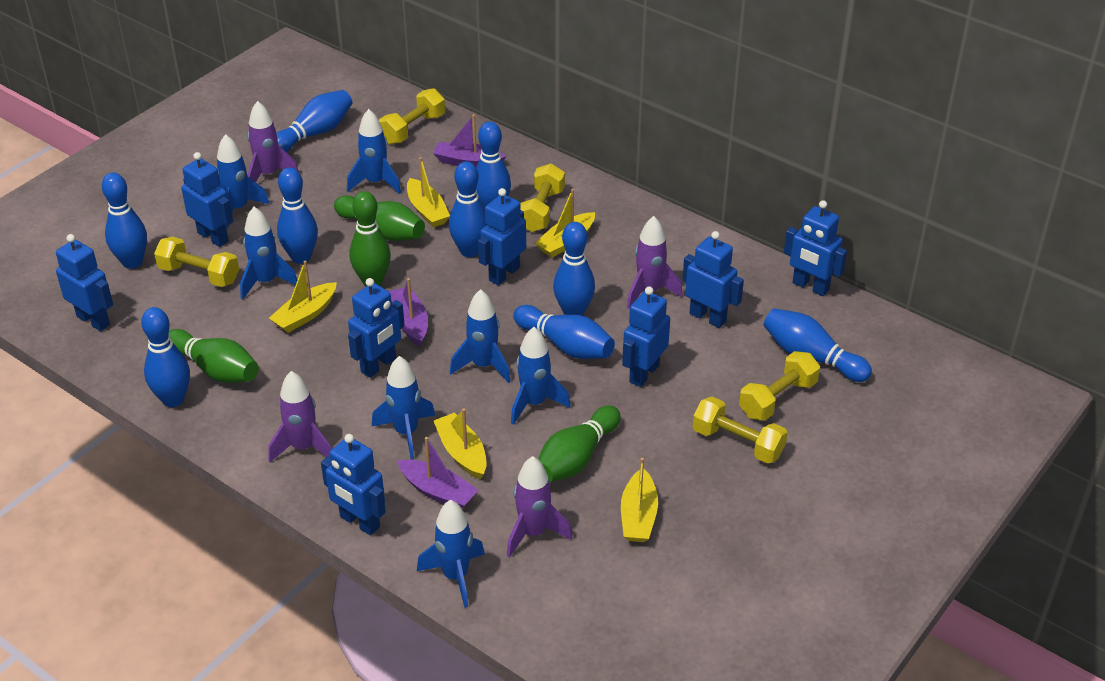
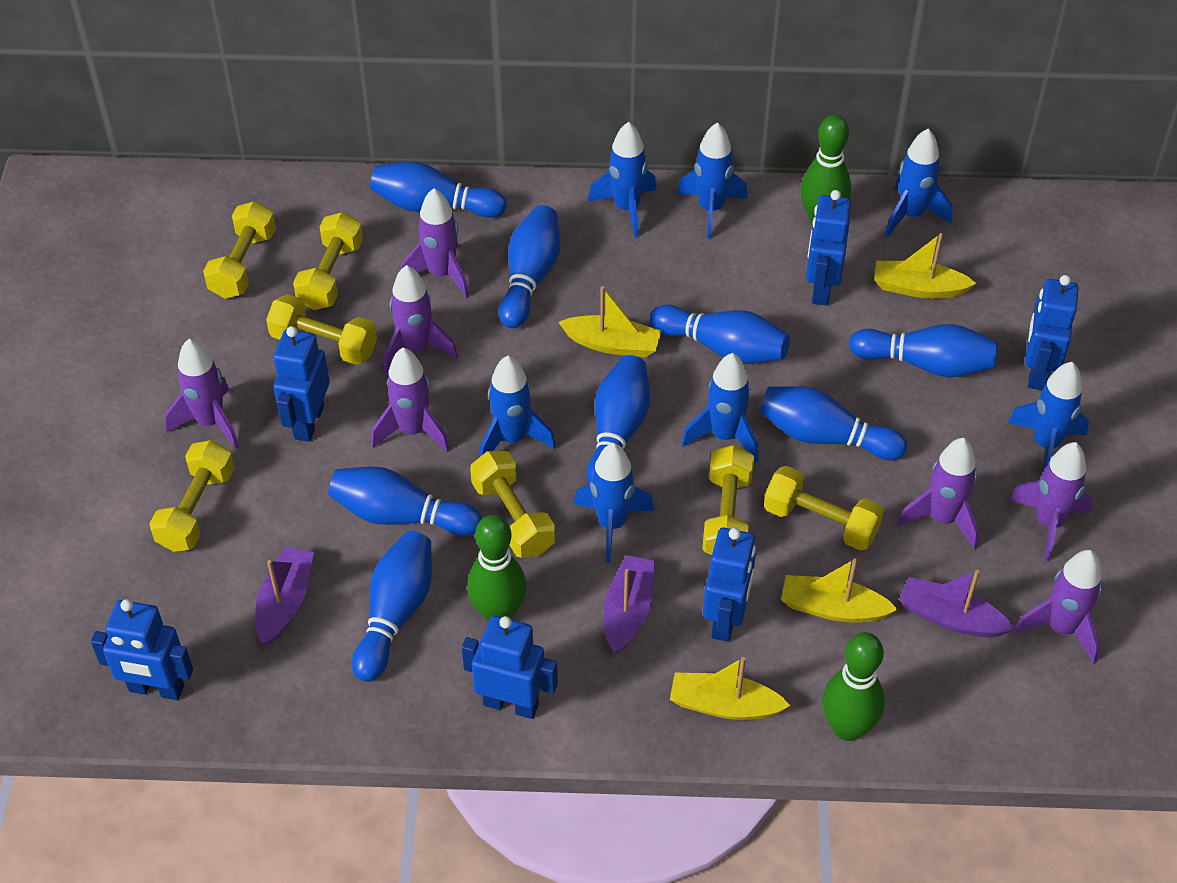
blue bowling pin: 9 -> 8
blue robot: 8 -> 6
green bowling pin: 4 -> 3
purple rocket: 4 -> 7
yellow boat: 5 -> 4
yellow dumbbell: 5 -> 7

